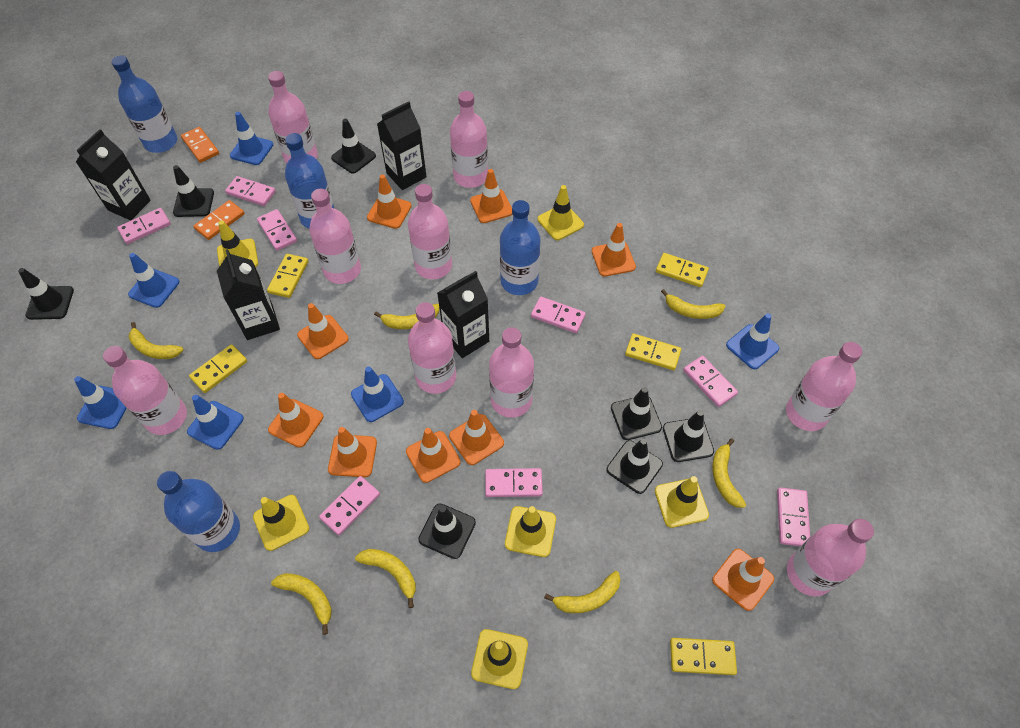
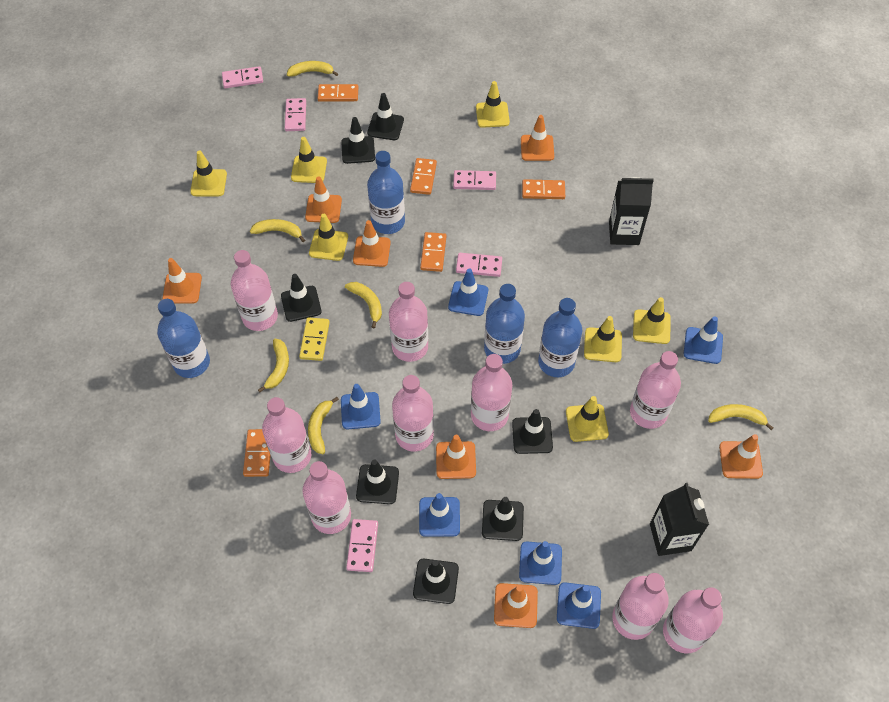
black carton: 4 -> 2
orange domino: 2 -> 5
orange traffic cone: 9 -> 7
pink domino: 8 -> 5
yellow banana: 7 -> 6
yellow domino: 5 -> 1
yellow traffic cone: 6 -> 7

